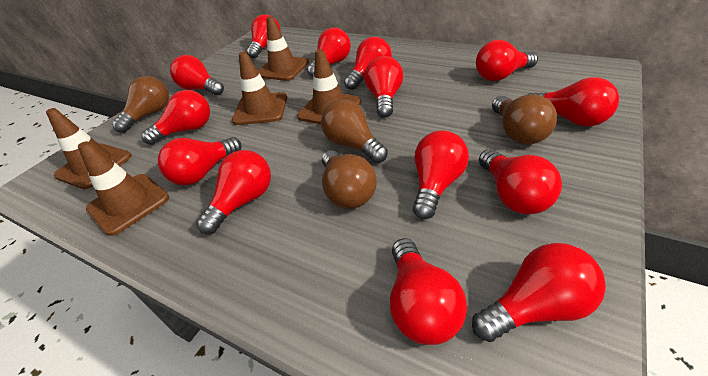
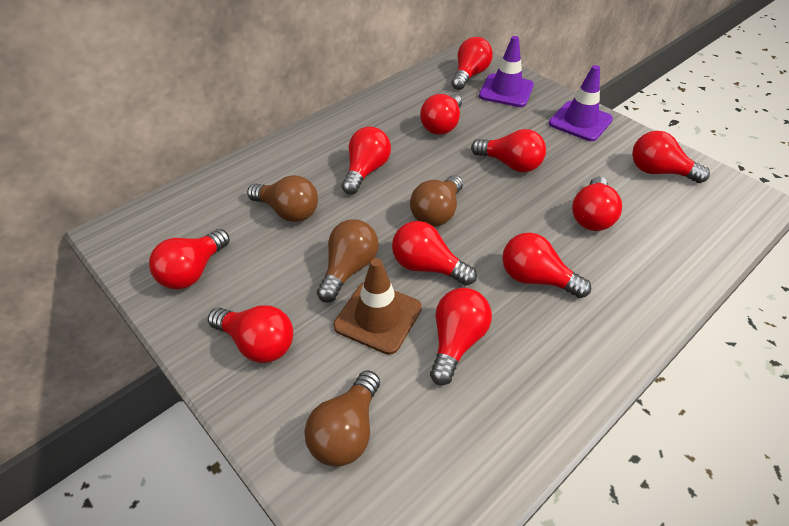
brown traffic cone: 5 -> 1
purple traffic cone: 0 -> 2
red light bulb: 14 -> 11

